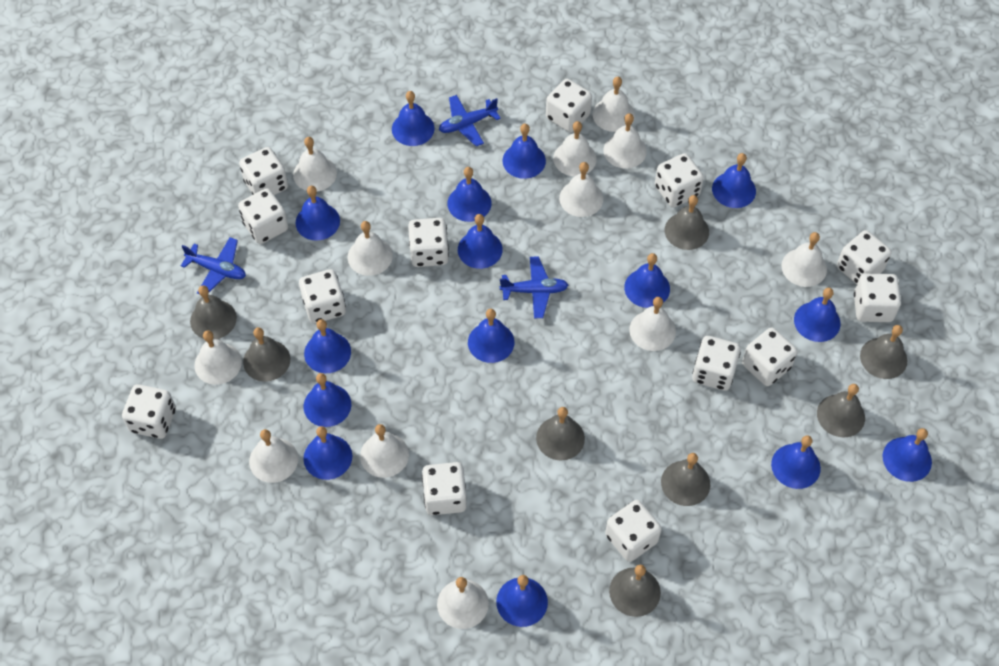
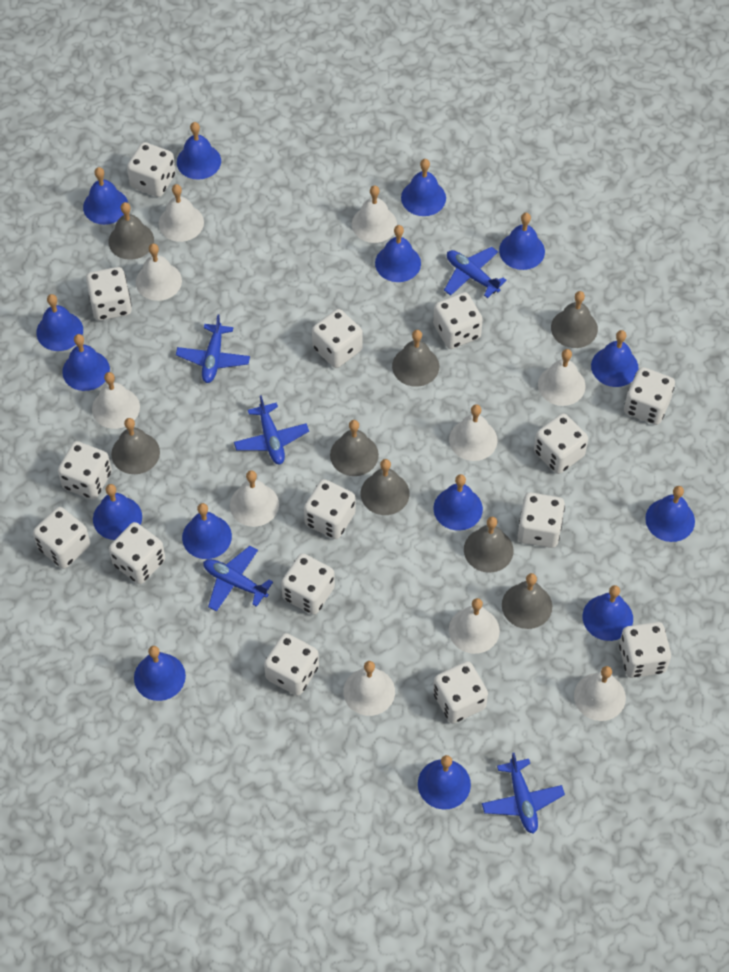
blue plane: 3 -> 5
white bell: 12 -> 10
white dice: 13 -> 15

